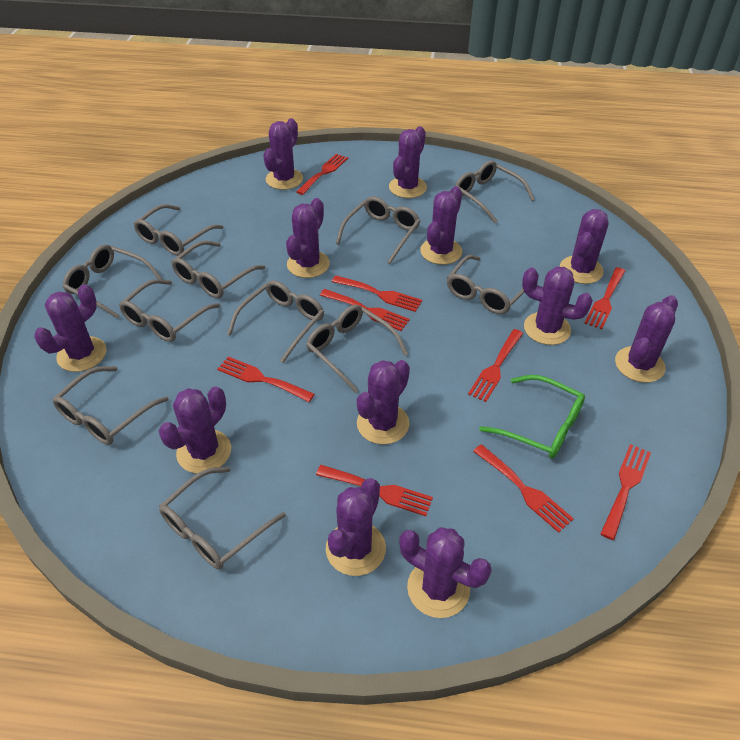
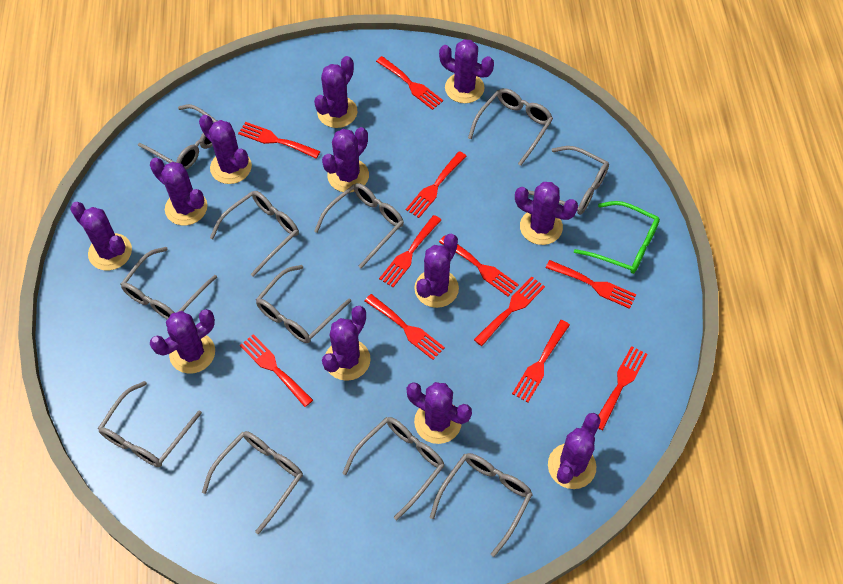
red fork: 9 -> 11

